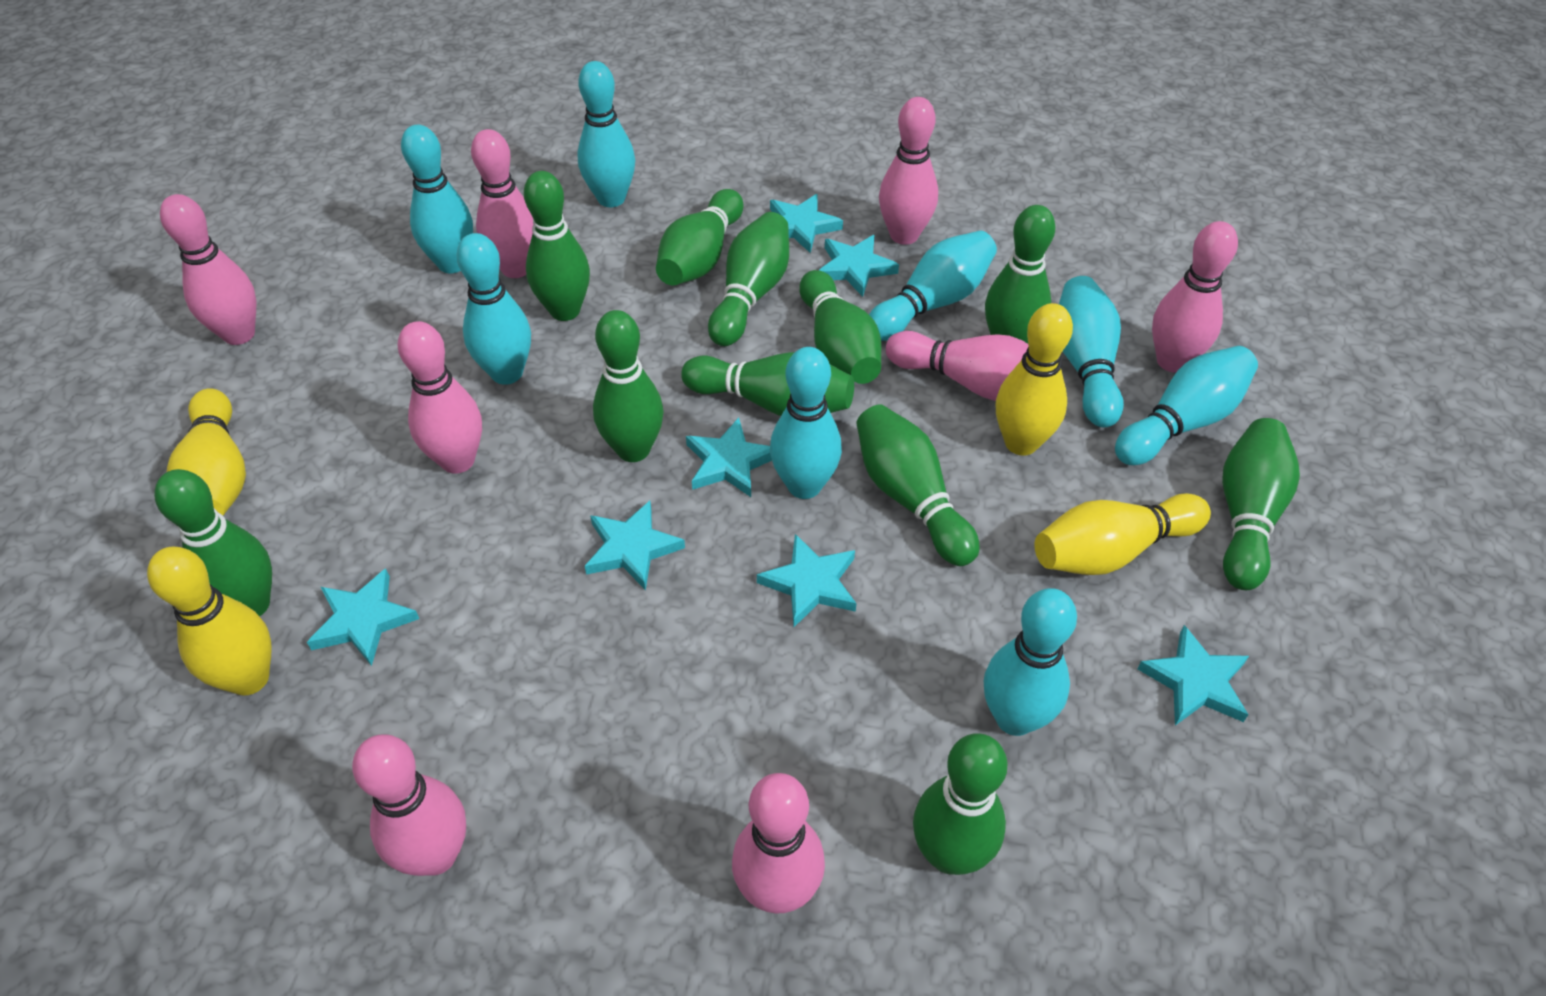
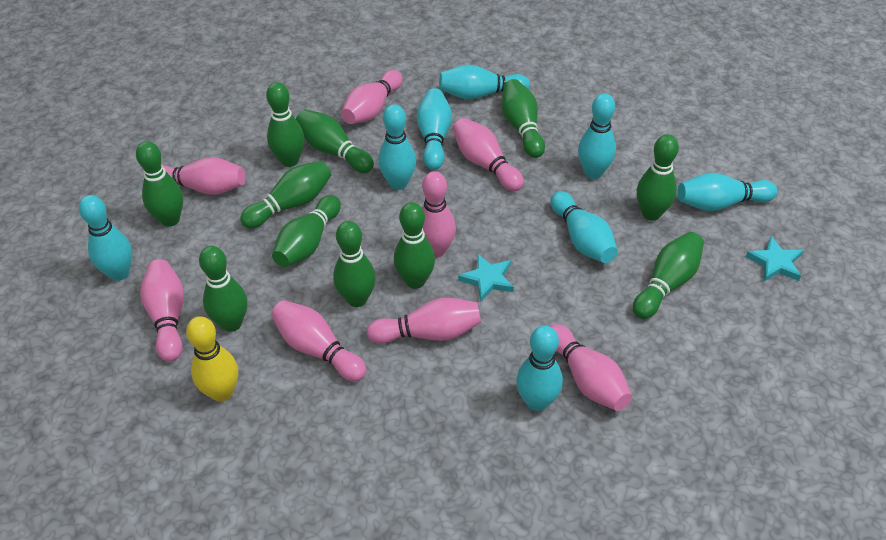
turquoise star: 7 -> 2
yellow bowling pin: 4 -> 1

